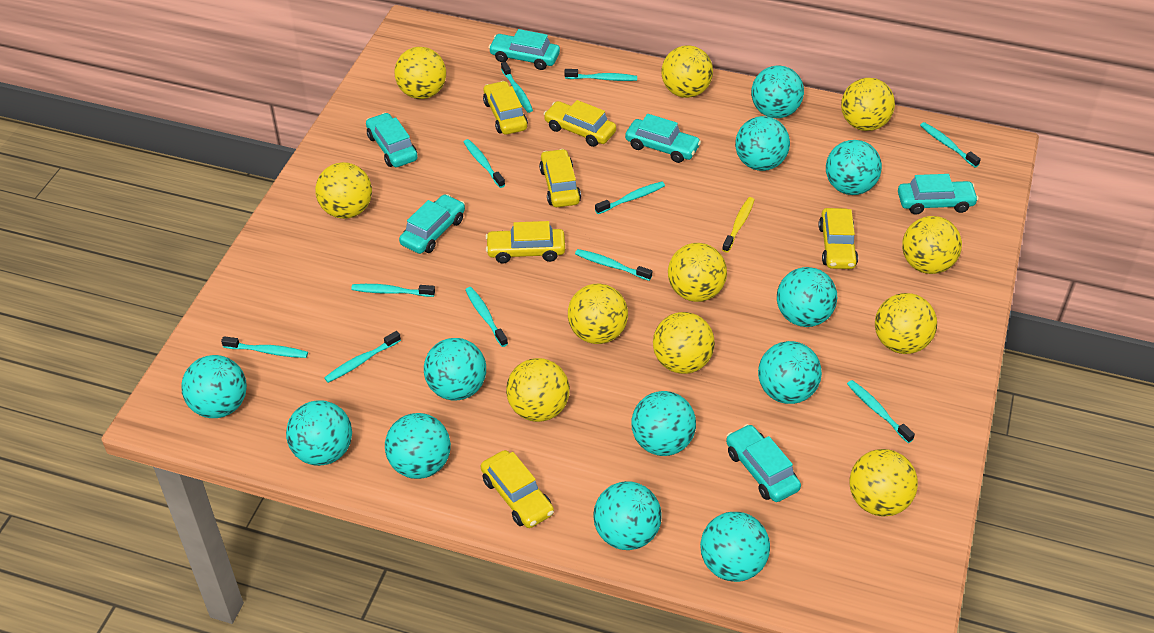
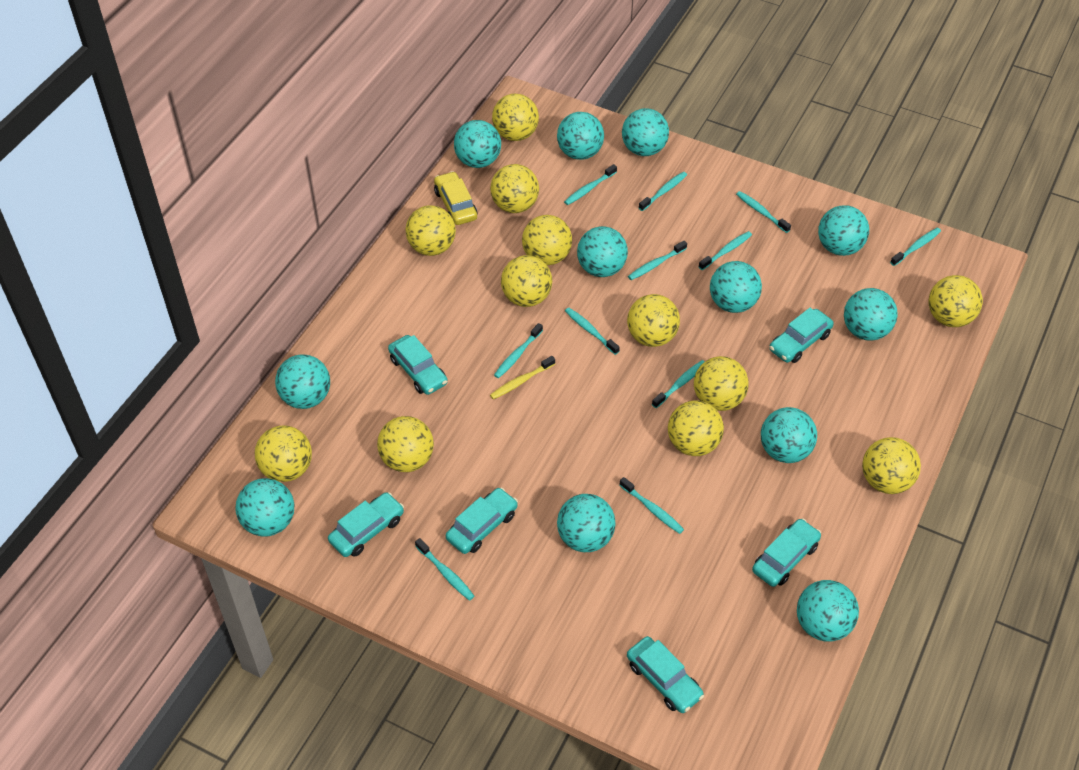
yellow ball: 11 -> 12
yellow car: 6 -> 1

